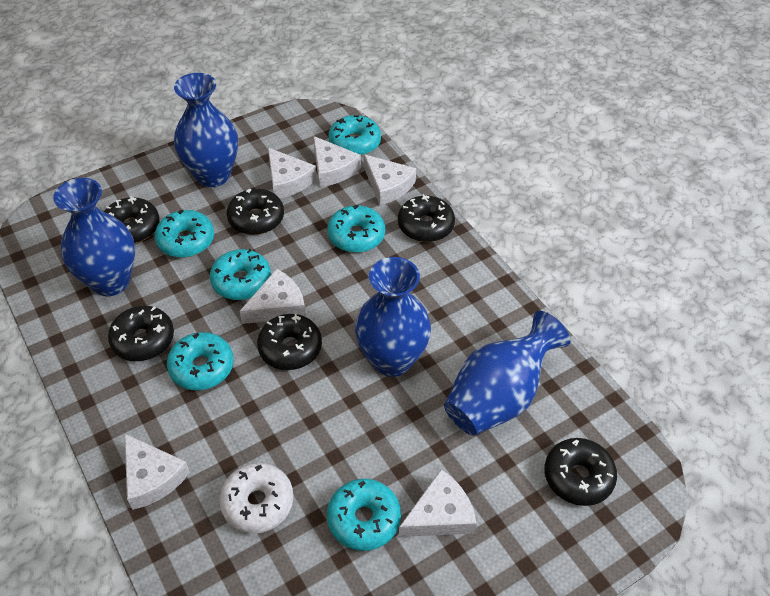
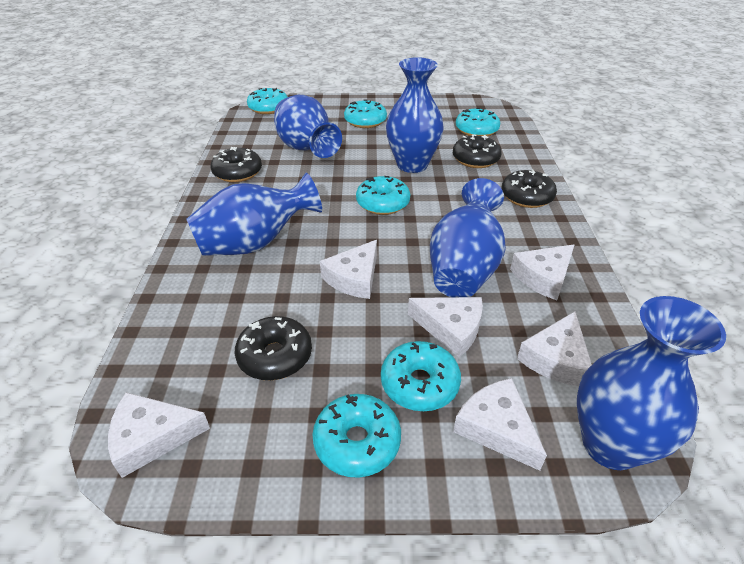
black donut: 6 -> 4
blue vase: 4 -> 5
white donut: 1 -> 0

